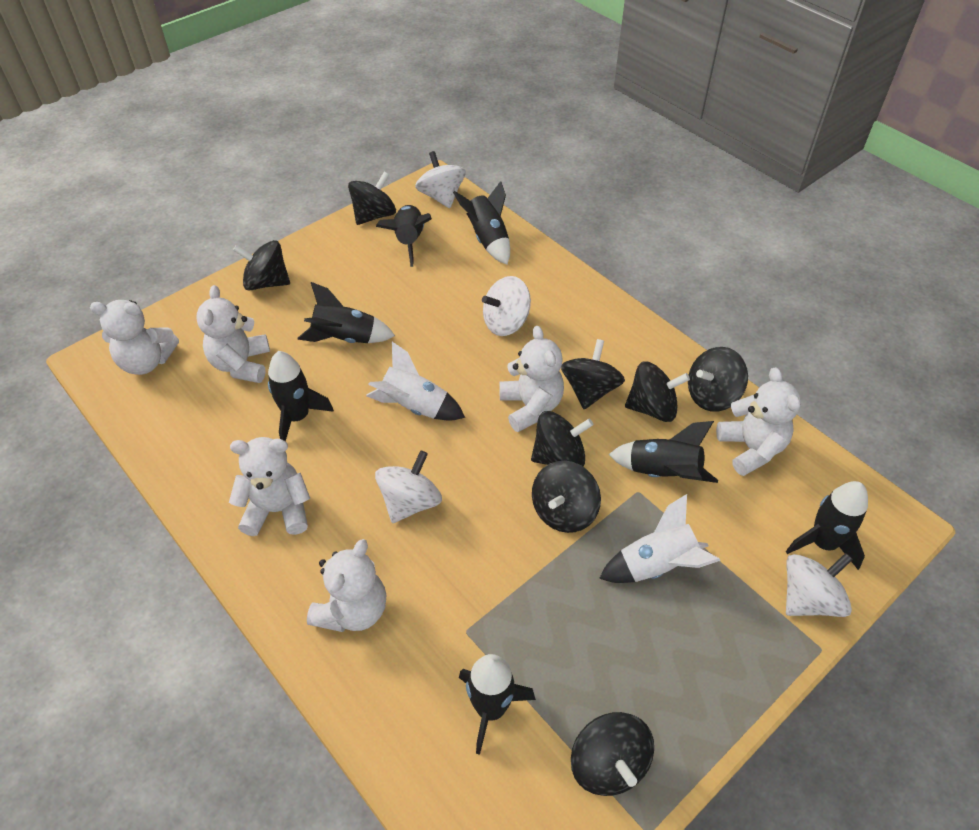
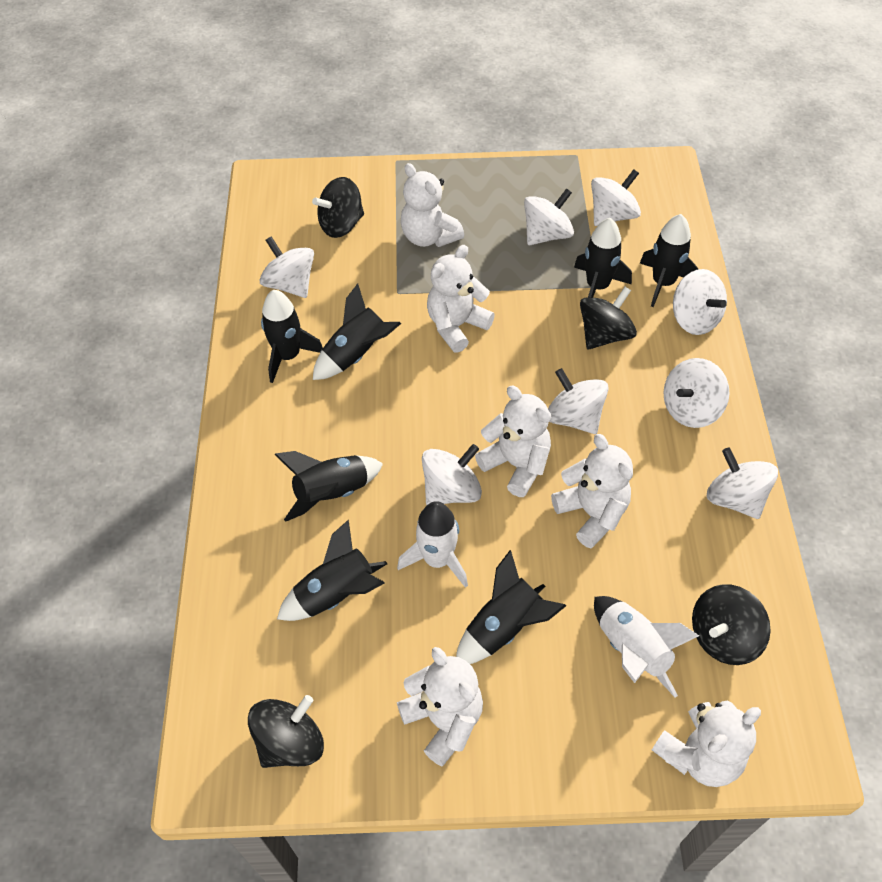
black spinning top: 8 -> 4
white spinning top: 4 -> 8

